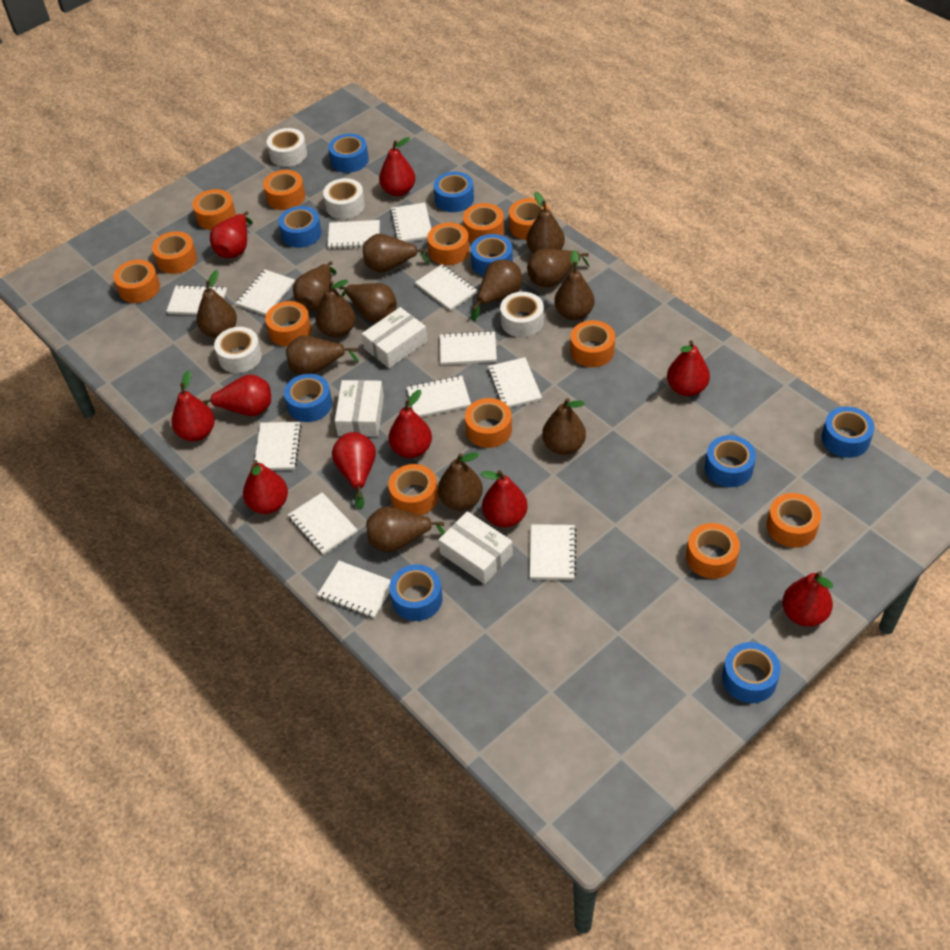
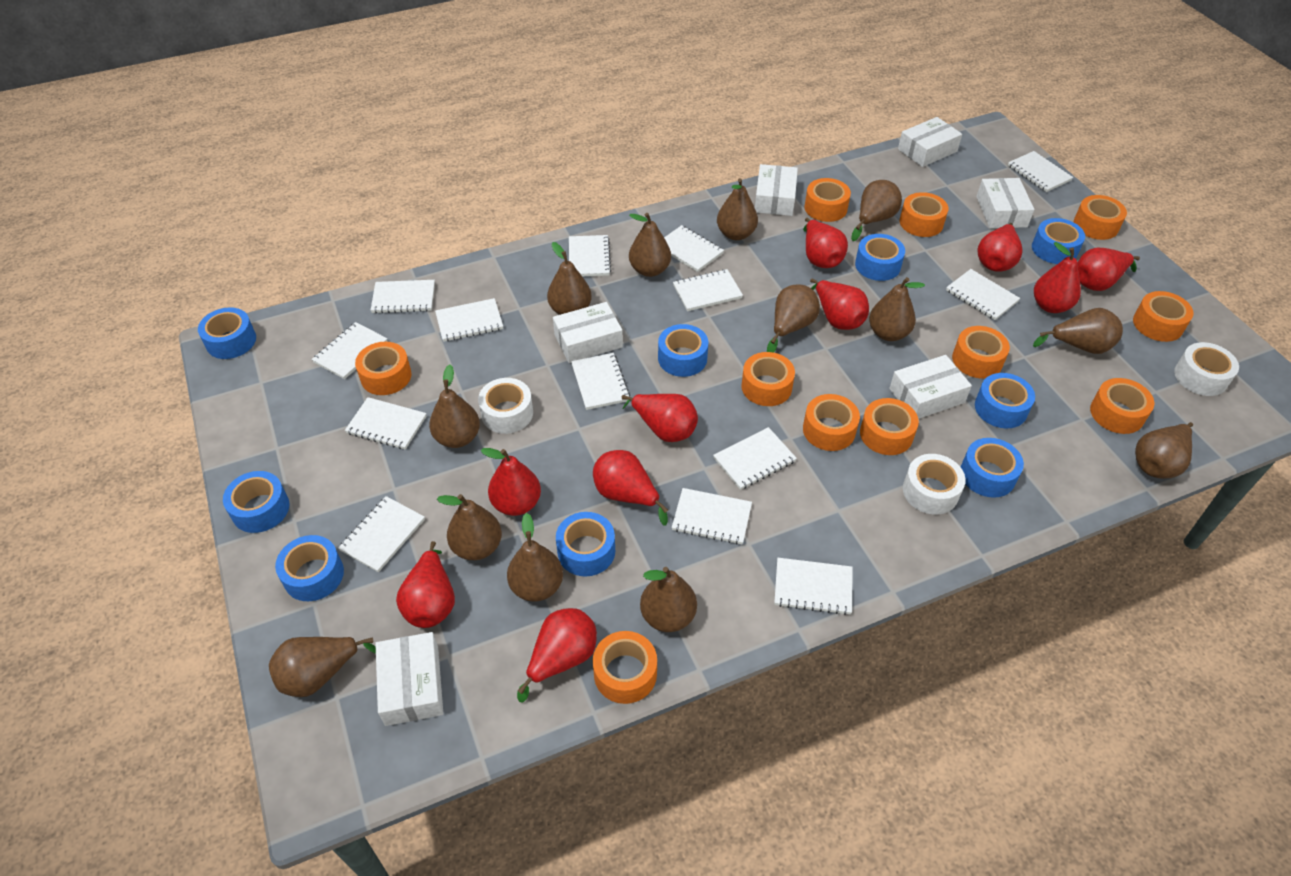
orange tape: 13 -> 11
white box: 3 -> 6
white notebook: 12 -> 14
white tape: 4 -> 3

